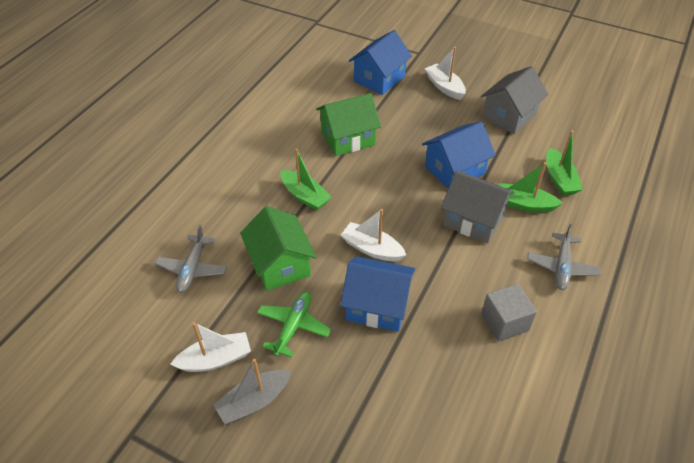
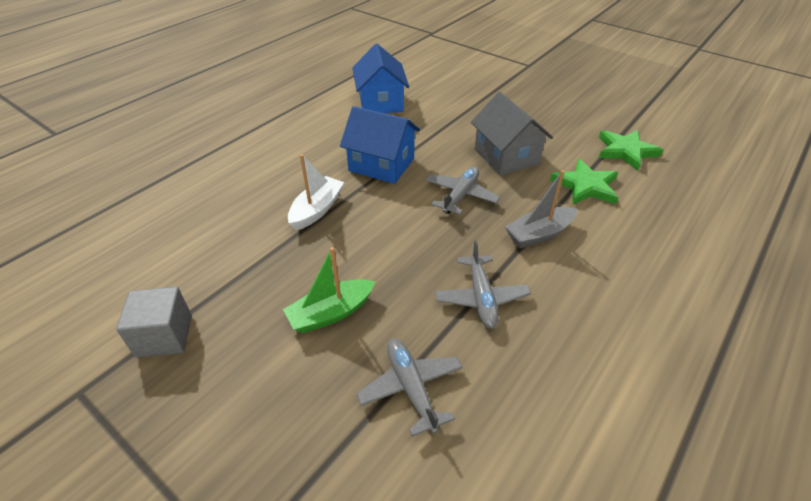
blue house: 3 -> 2
green boat: 3 -> 1
green house: 2 -> 0
green plane: 1 -> 0
green star: 0 -> 2
grey house: 2 -> 1
grey plane: 2 -> 3
white boat: 3 -> 1

